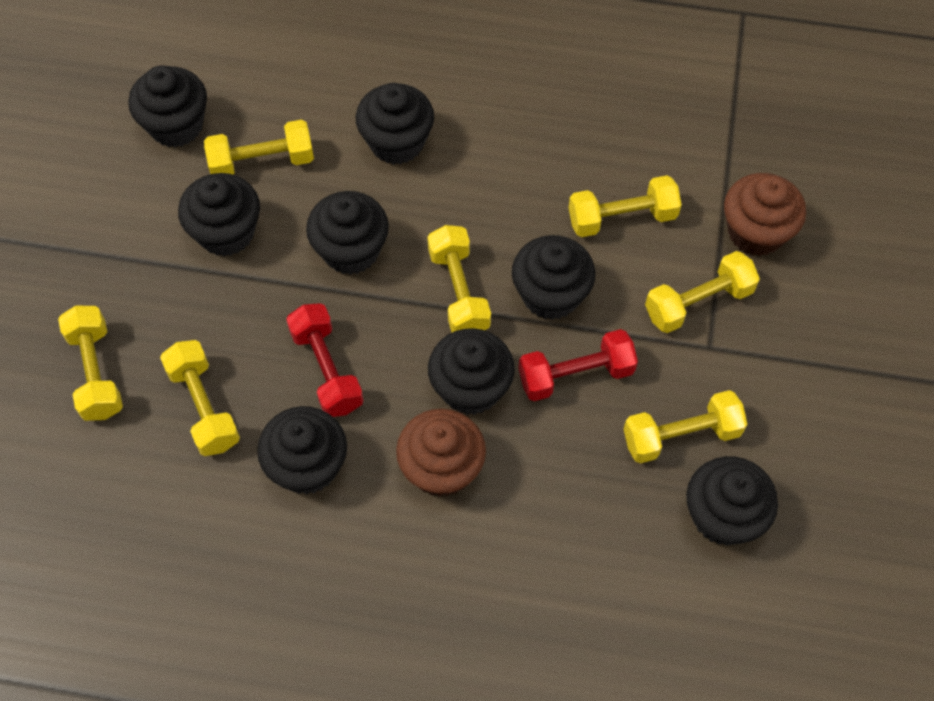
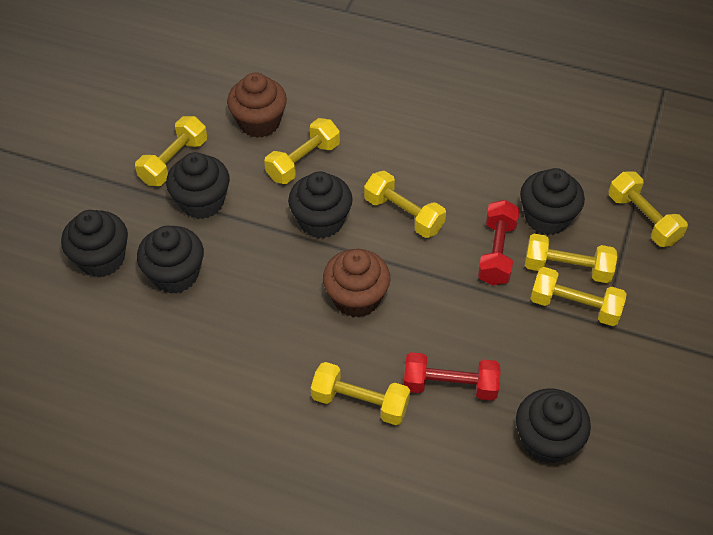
black cupcake: 8 -> 6

